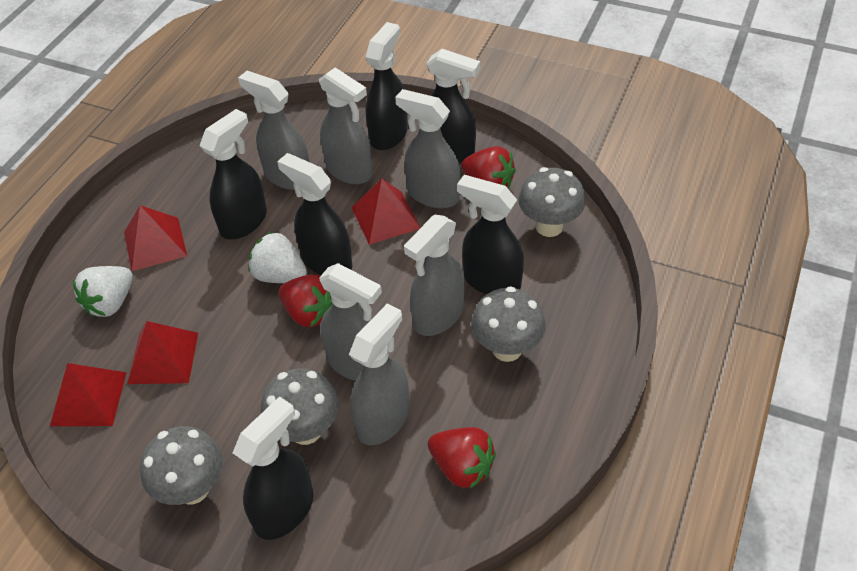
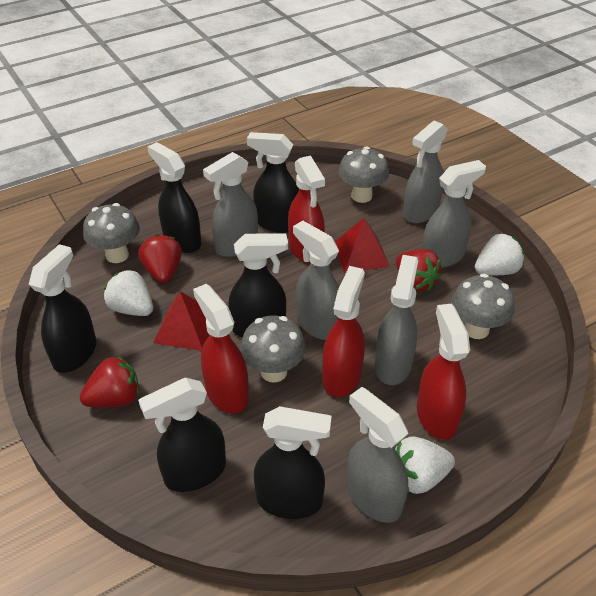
red pyramid: 4 -> 2
red spray bottle: 0 -> 4
white strawberry: 2 -> 3

